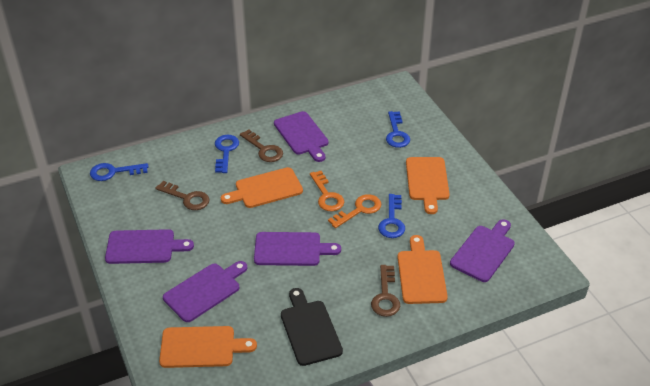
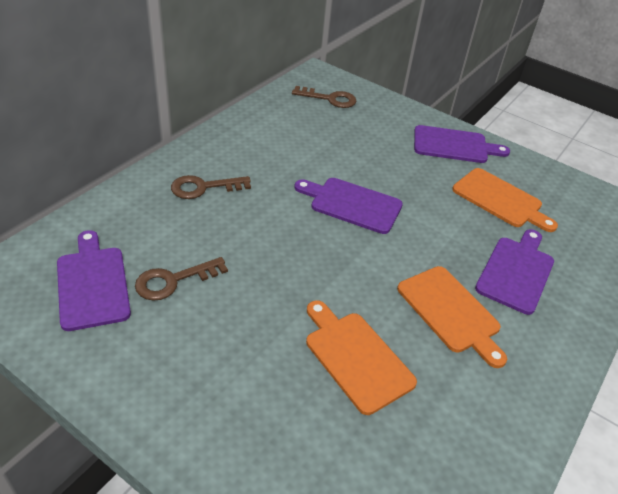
black cutting board: 1 -> 0
blue key: 4 -> 0
orange cutting board: 4 -> 3
orange key: 2 -> 0
purple cutting board: 5 -> 4

